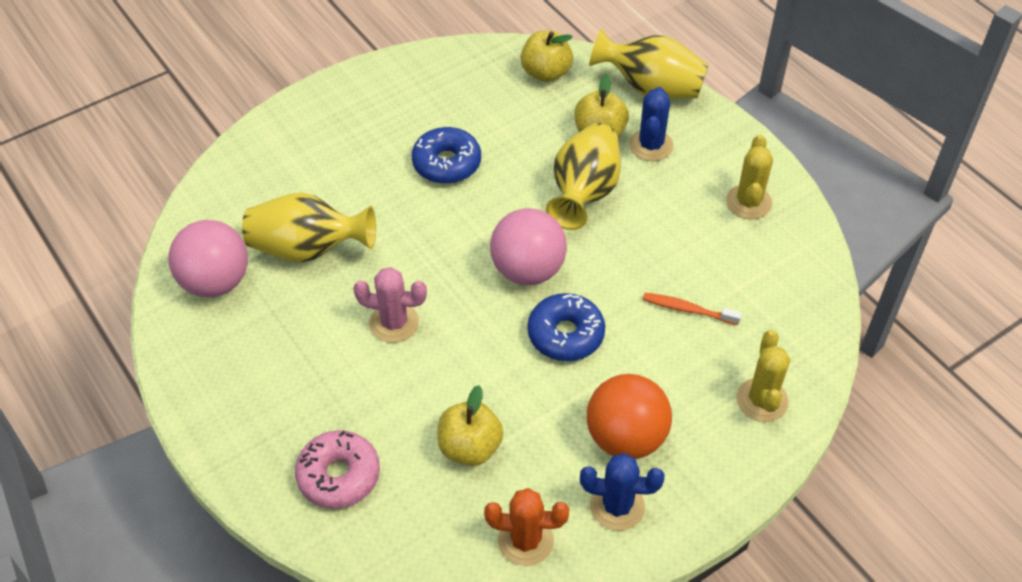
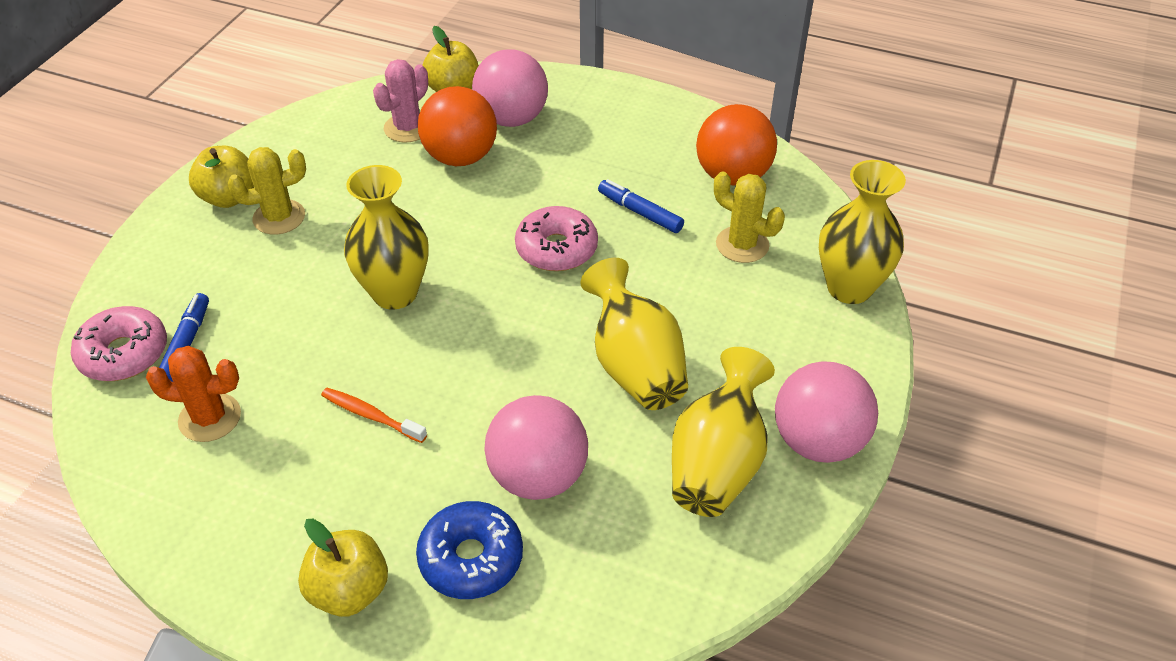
blue cactus: 2 -> 0
blue donut: 2 -> 1
blue marker: 0 -> 2
orange ball: 1 -> 2
pink ball: 2 -> 3
pink donut: 1 -> 2
yellow vase: 3 -> 4

